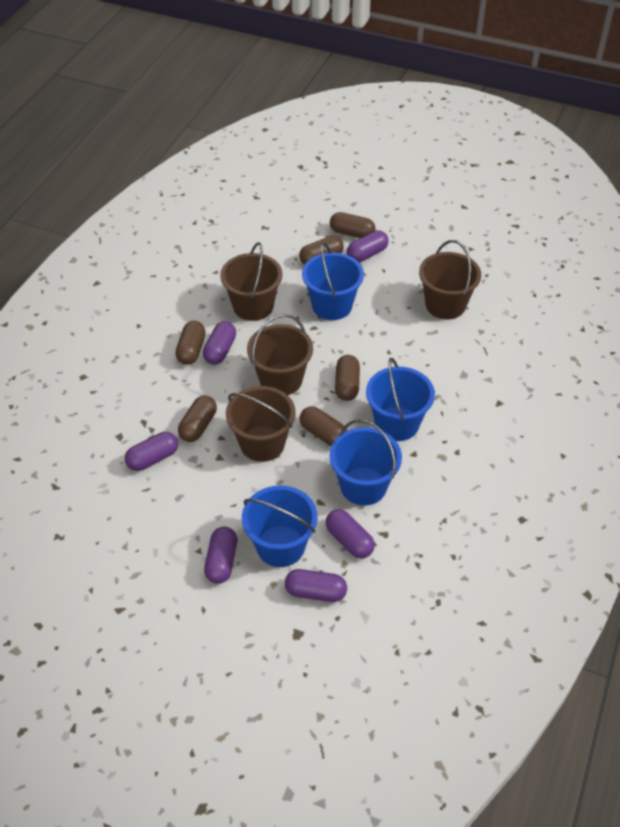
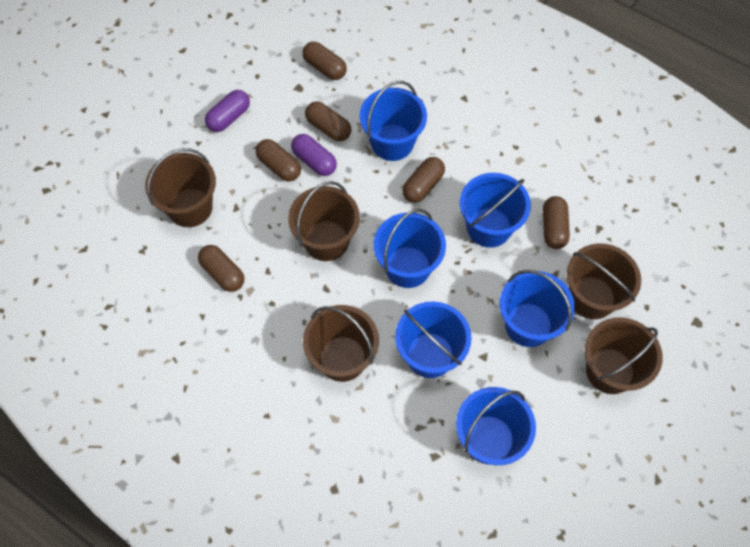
blue bucket: 4 -> 6
brown bucket: 4 -> 5
purple capsule: 6 -> 2

